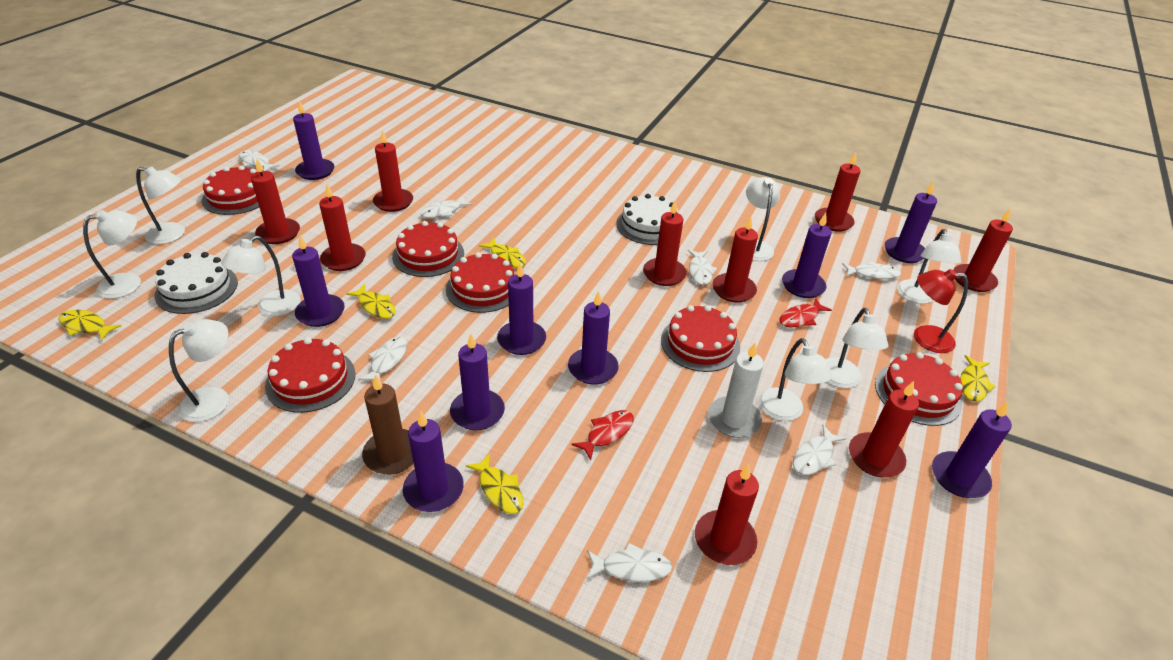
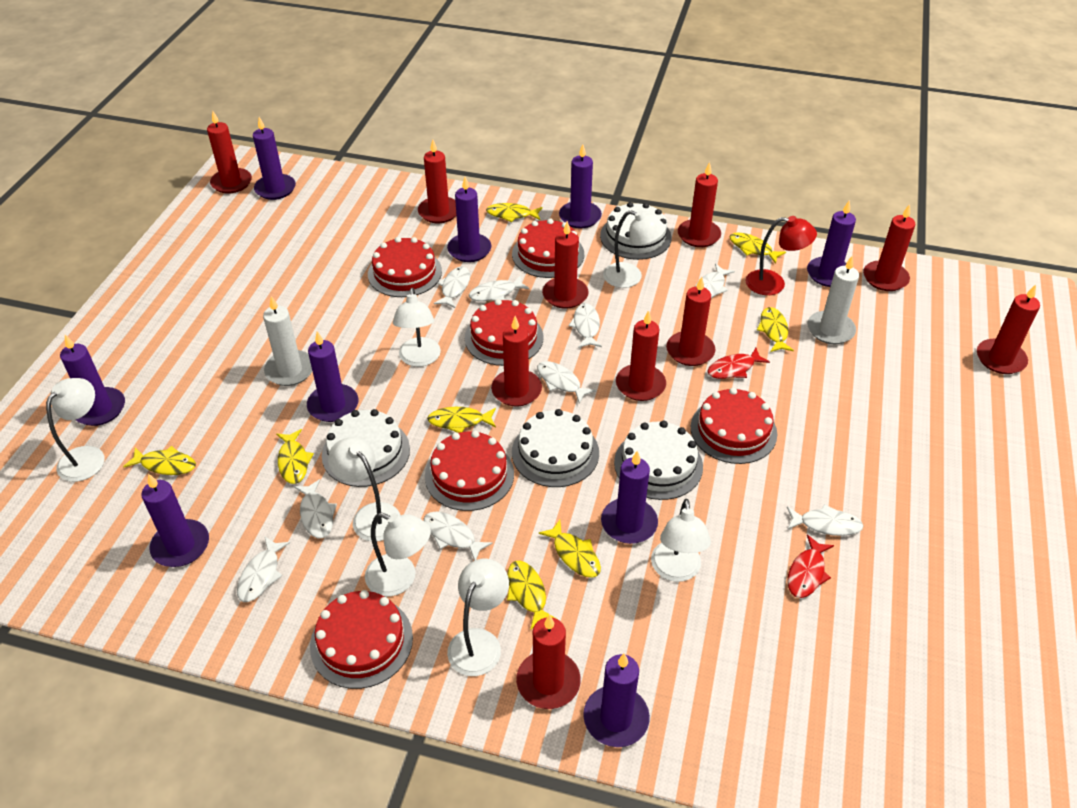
brown candle: 1 -> 0
red candle: 9 -> 10
white cake: 2 -> 4
white candle: 1 -> 2
white fish: 7 -> 9
white lamp: 8 -> 7
yellow fish: 5 -> 8

